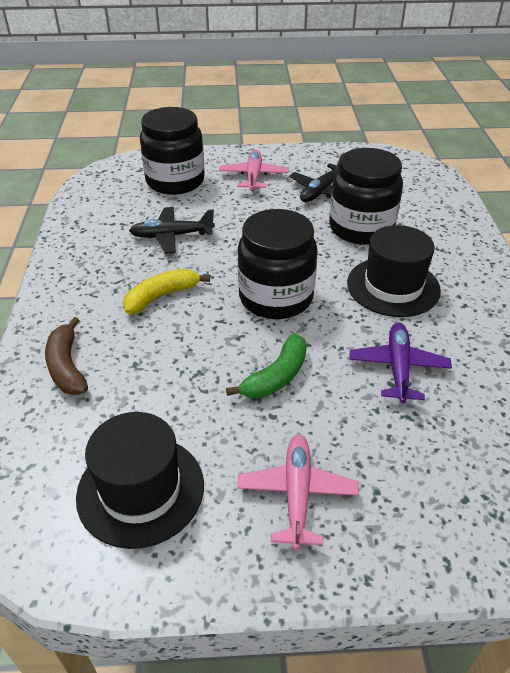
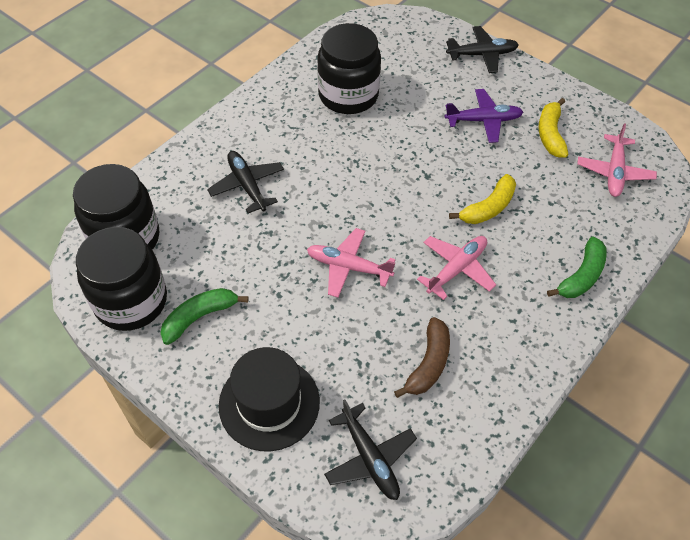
black hat: 2 -> 1
black plane: 2 -> 3
green banana: 1 -> 2
pink plane: 2 -> 3
yellow banana: 1 -> 2

